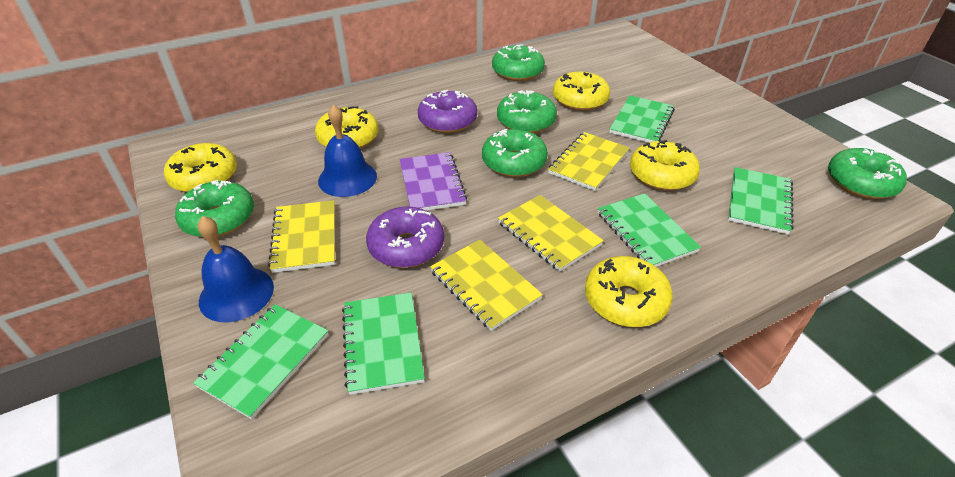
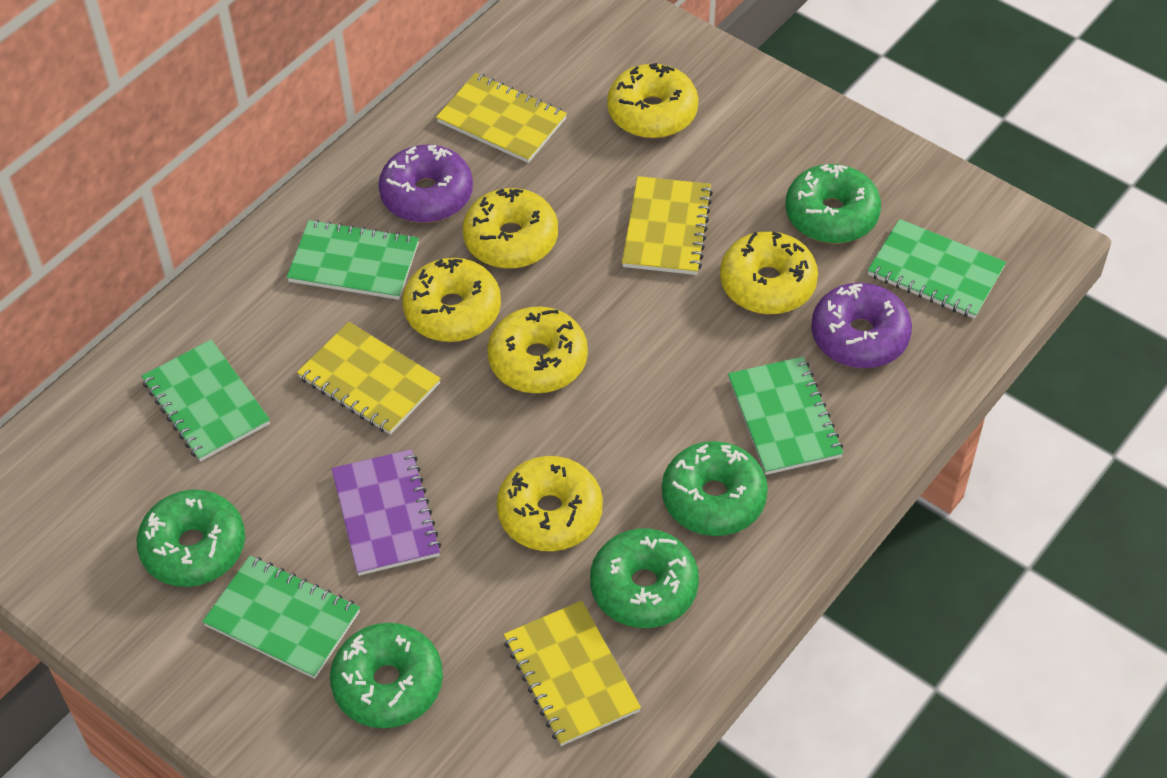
blue bell: 2 -> 0
yellow donut: 5 -> 6

